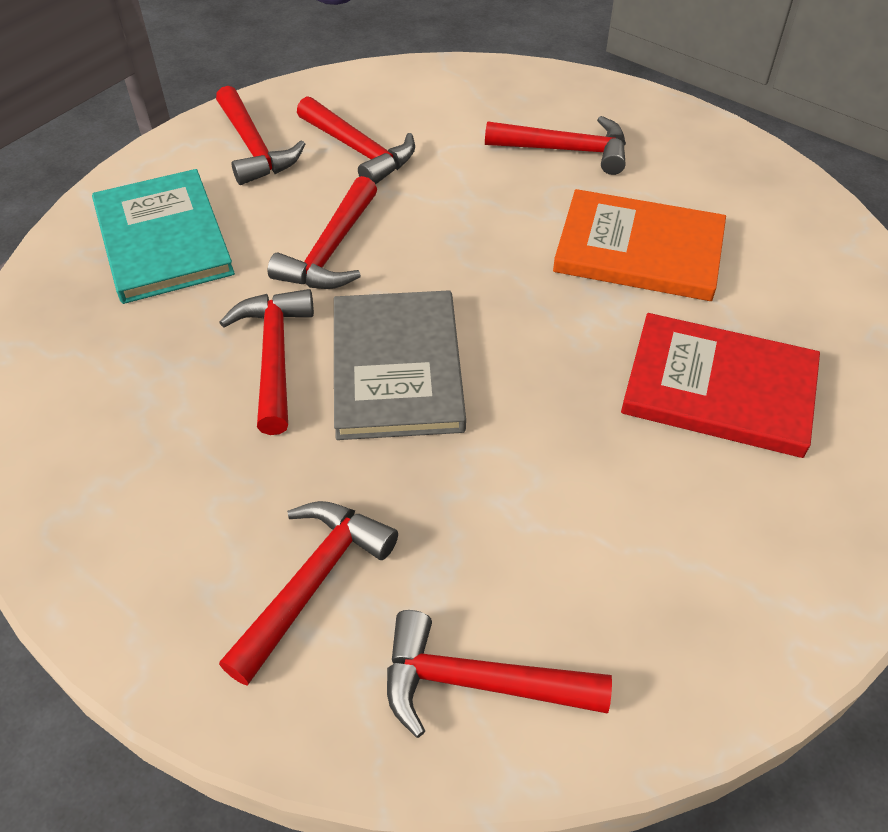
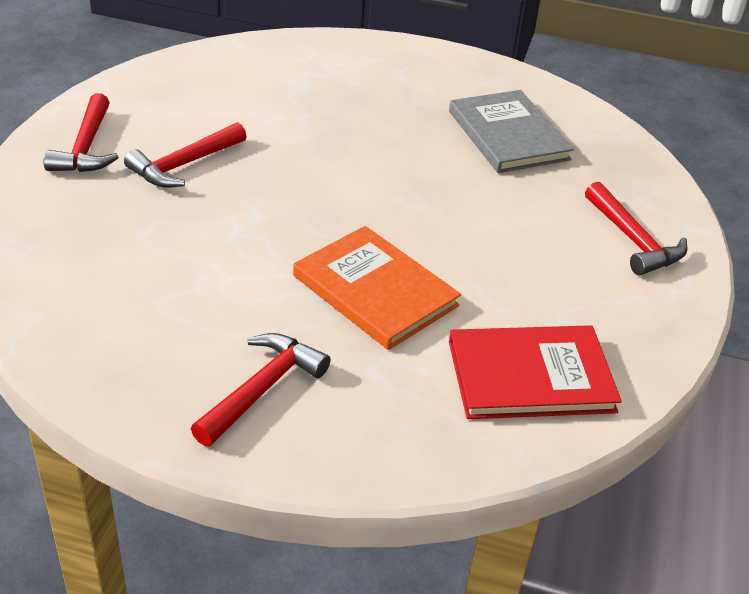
red hammer: 7 -> 4
turquoise book: 1 -> 0

